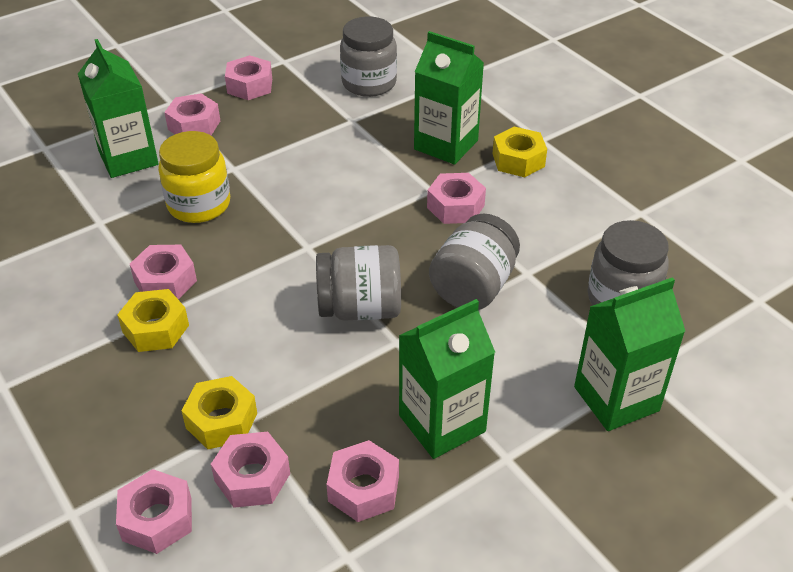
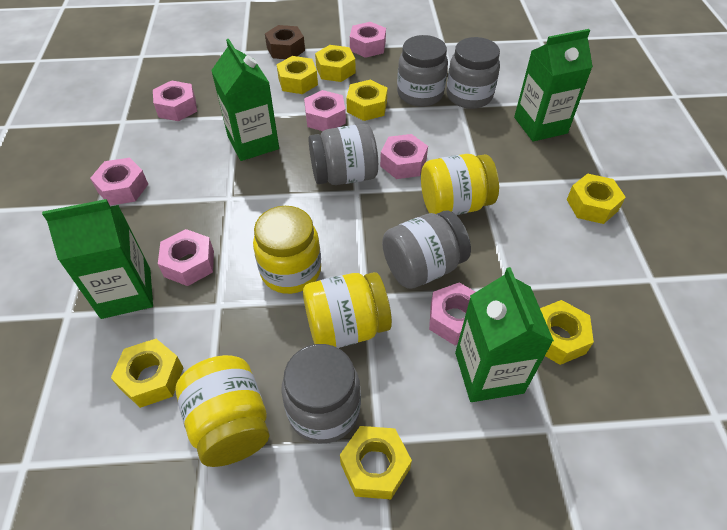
brown nut: 0 -> 1
grey jar: 4 -> 5
yellow jar: 1 -> 4
yellow nut: 3 -> 7

